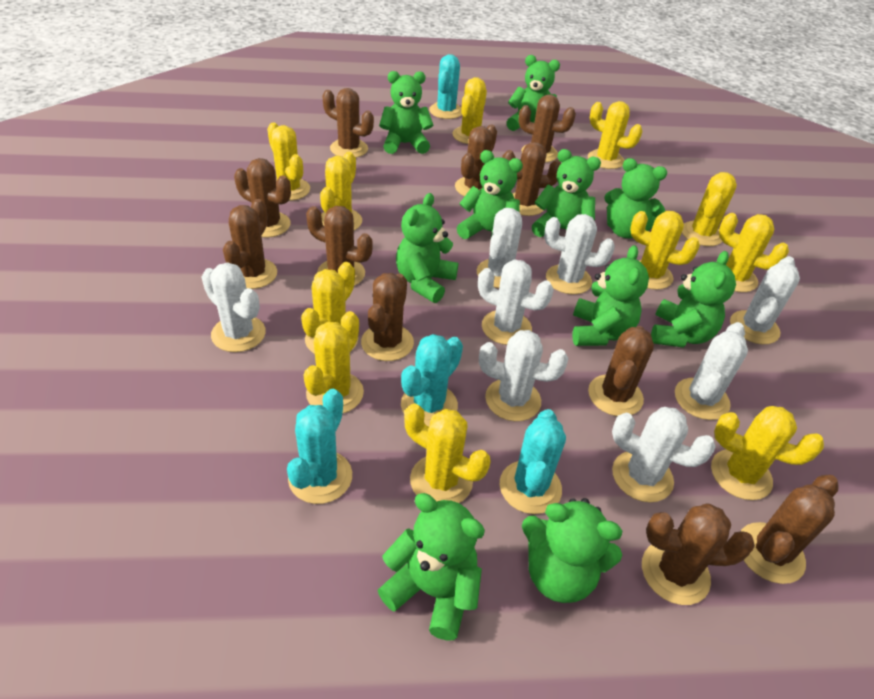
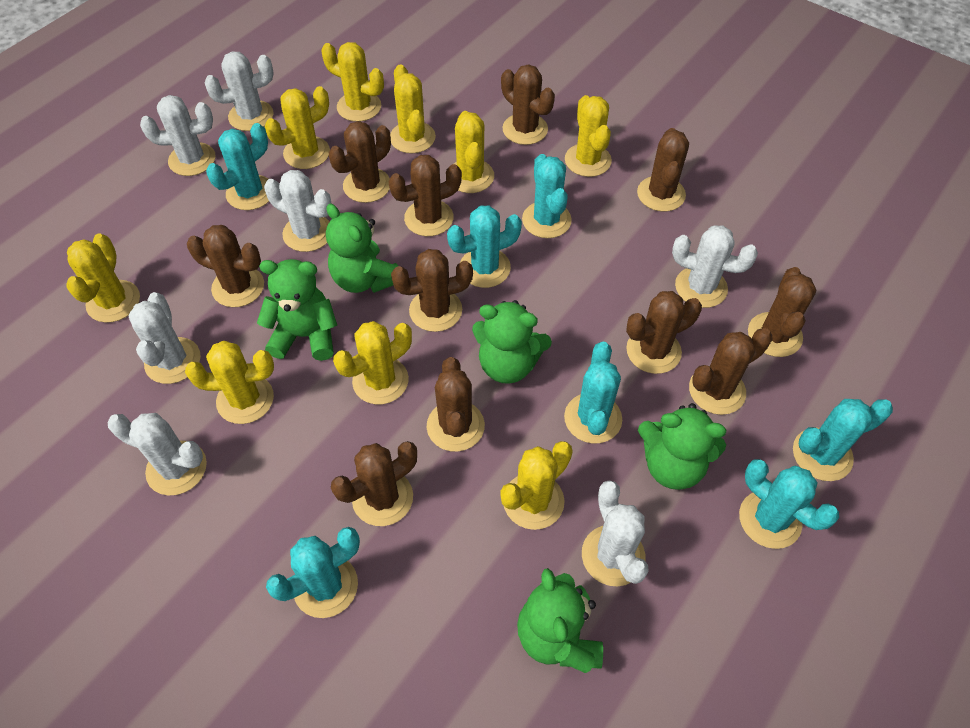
green teddy bear: 10 -> 5
turquoise cactus: 4 -> 7
white cactus: 8 -> 7
yellow cactus: 11 -> 9

